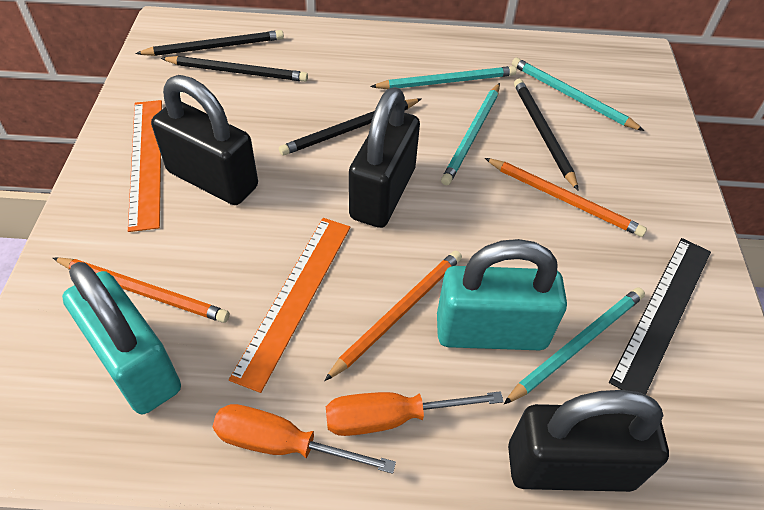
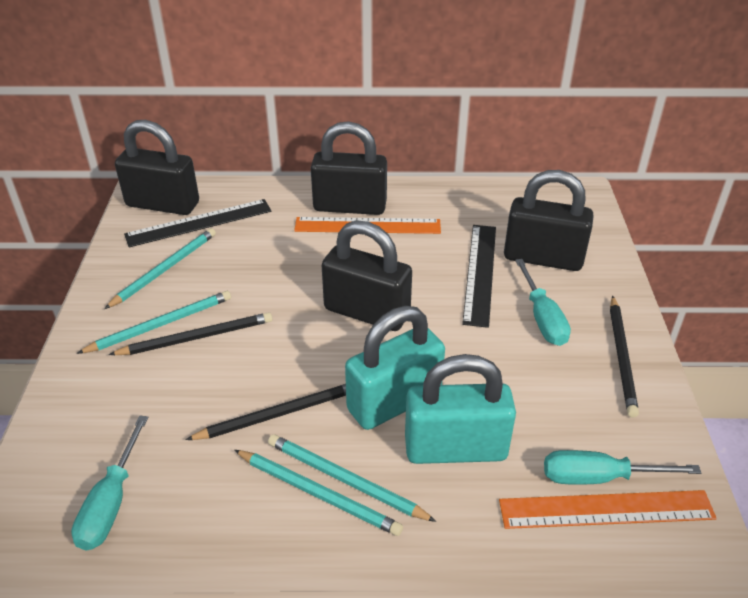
black padlock: 3 -> 4
black pencil: 4 -> 3
black ruler: 1 -> 2
orange pencil: 3 -> 0
orange screwdriver: 2 -> 0
turquoise screwdriver: 0 -> 3

